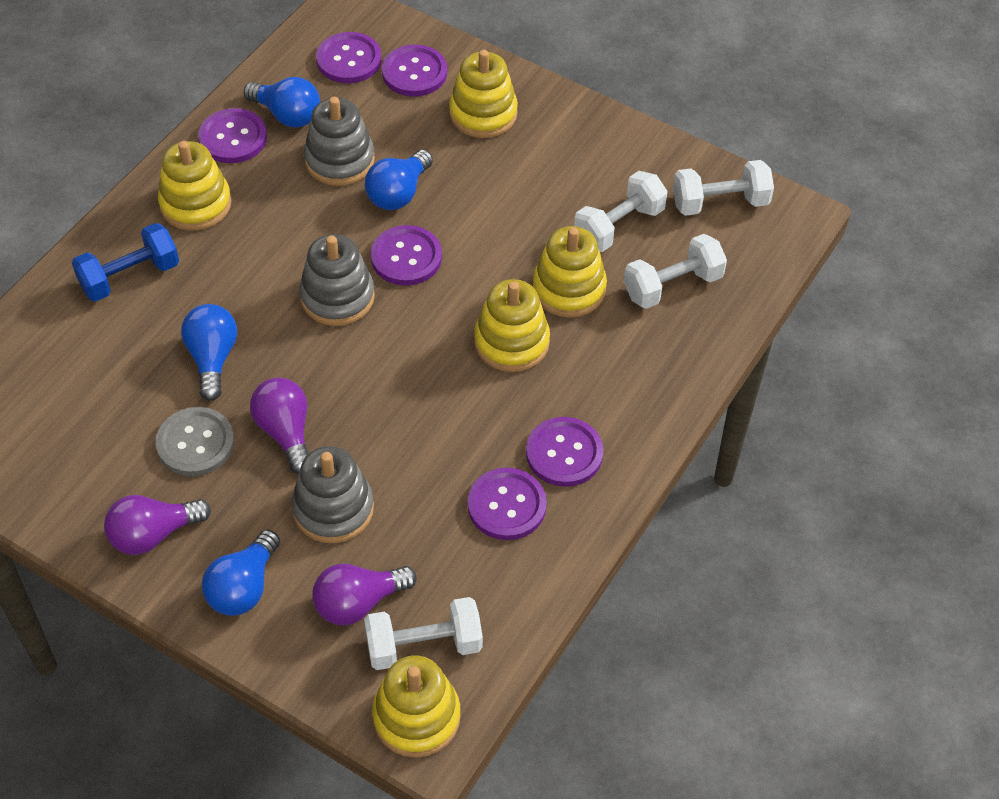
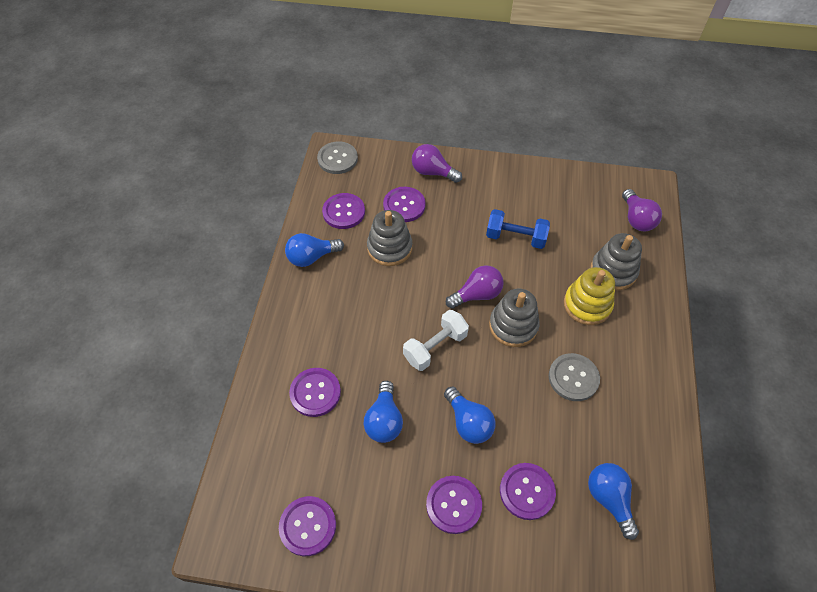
grey button: 1 -> 2
white dumbbell: 4 -> 1
yellow stacking toy: 5 -> 1

